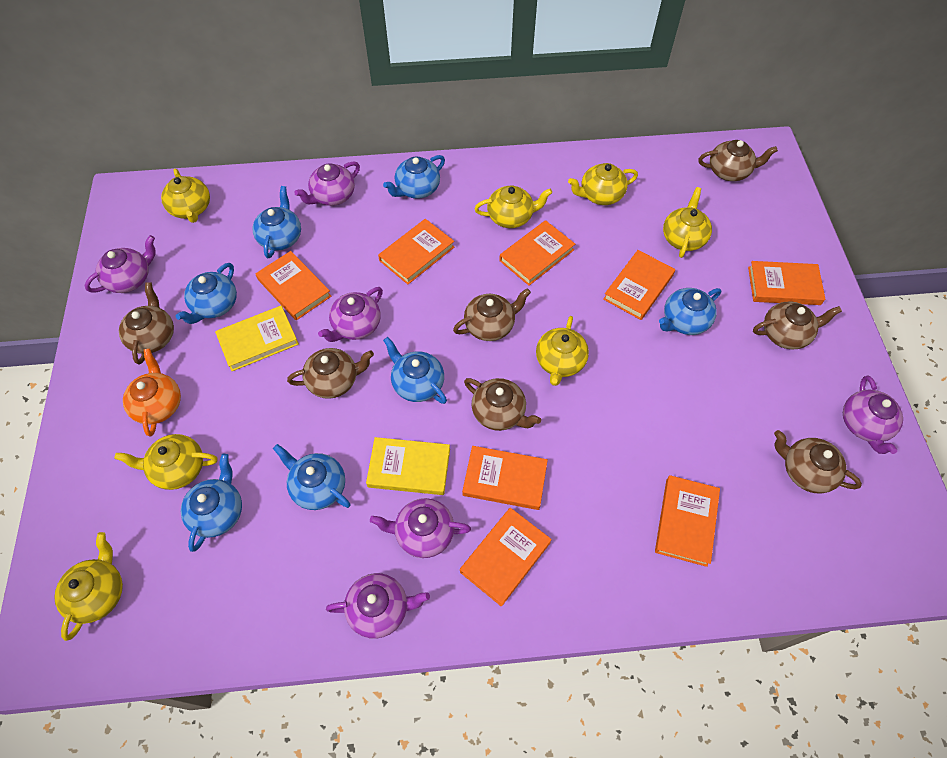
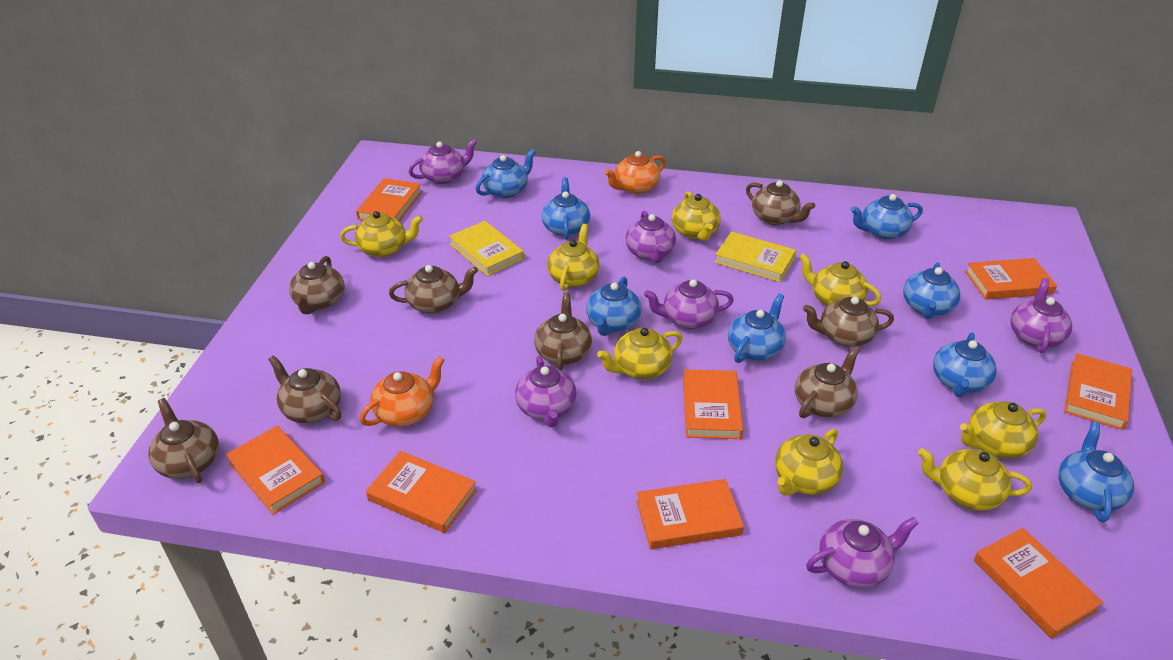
blue teapot: 7 -> 8
brown teapot: 7 -> 8
orange teapot: 1 -> 2
yellow teapot: 7 -> 8

